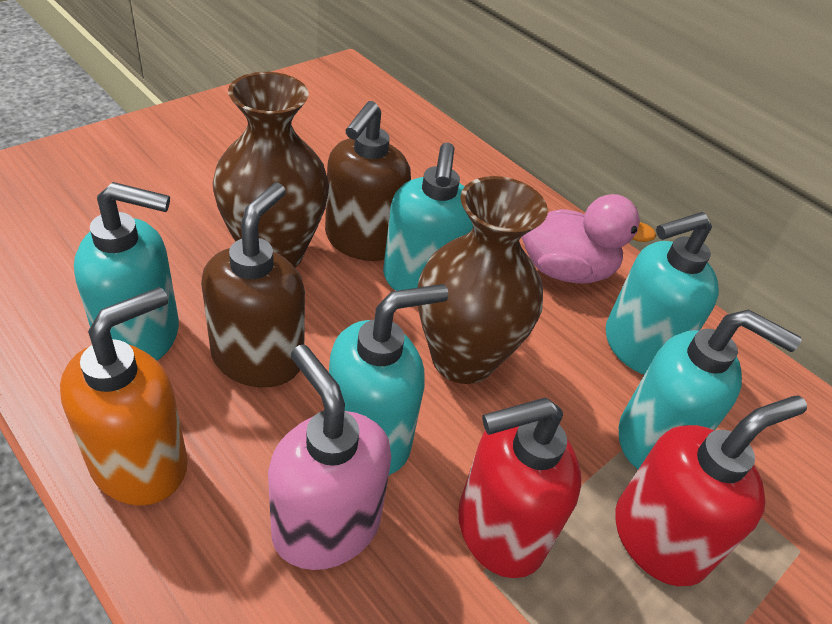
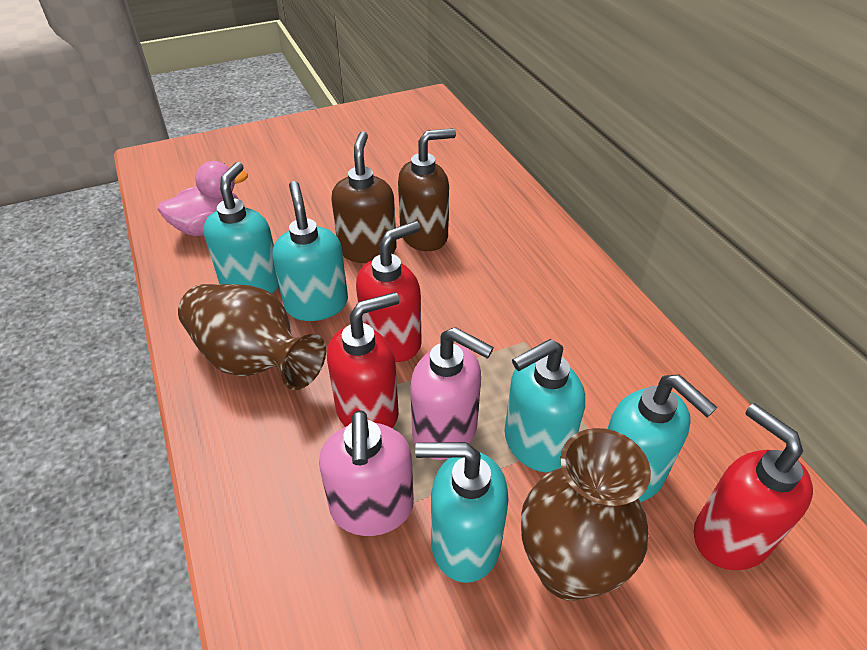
orange soap dispenser: 1 -> 0
pink soap dispenser: 1 -> 2
red soap dispenser: 2 -> 3

